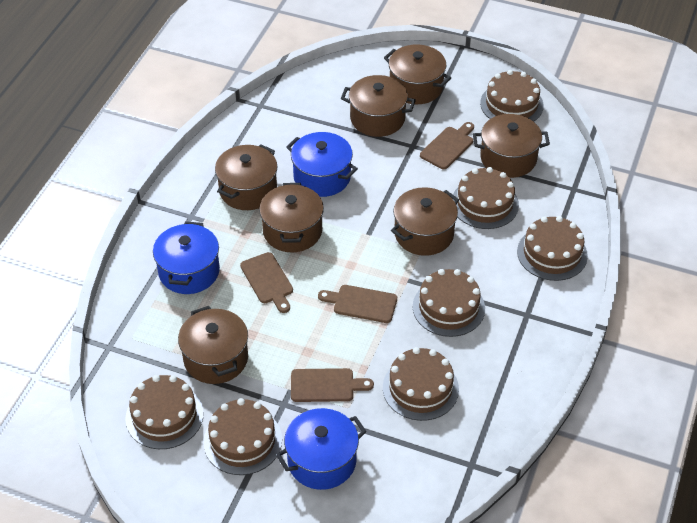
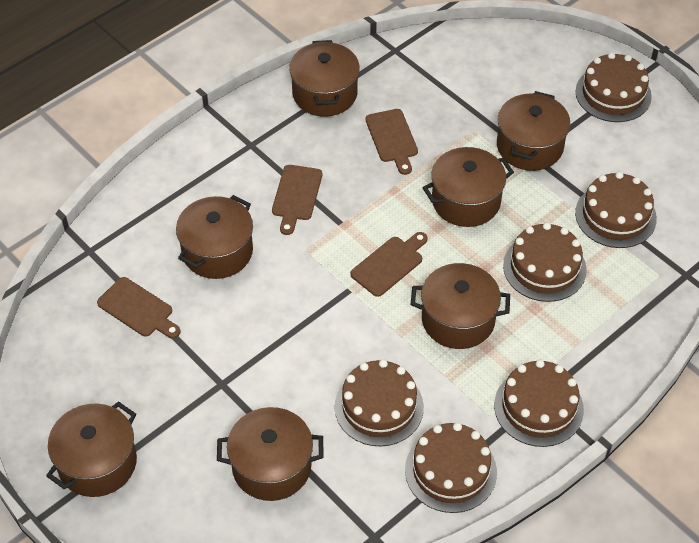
blue pot: 3 -> 0
brown cake: 7 -> 6

